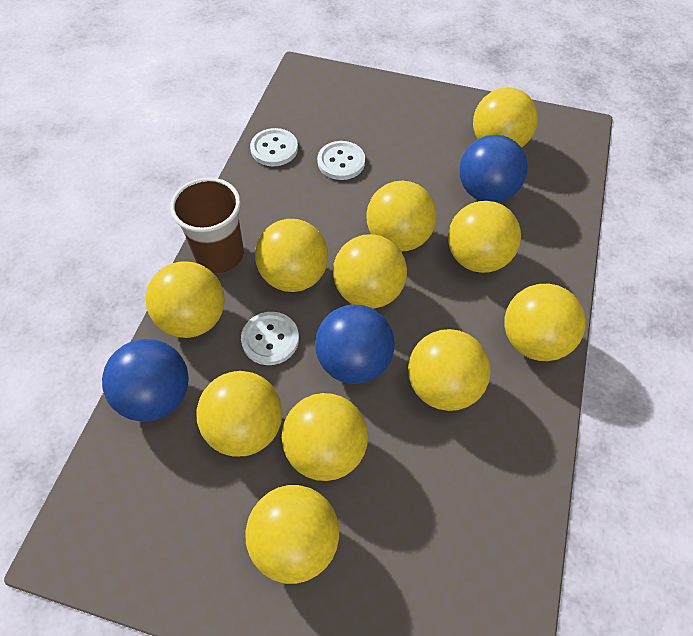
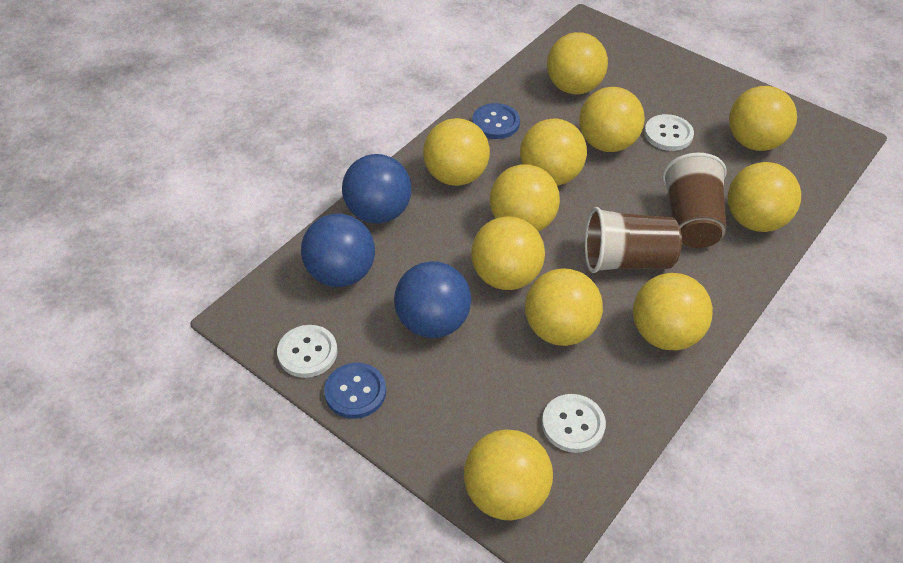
blue button: 0 -> 2
brown cup: 1 -> 2

